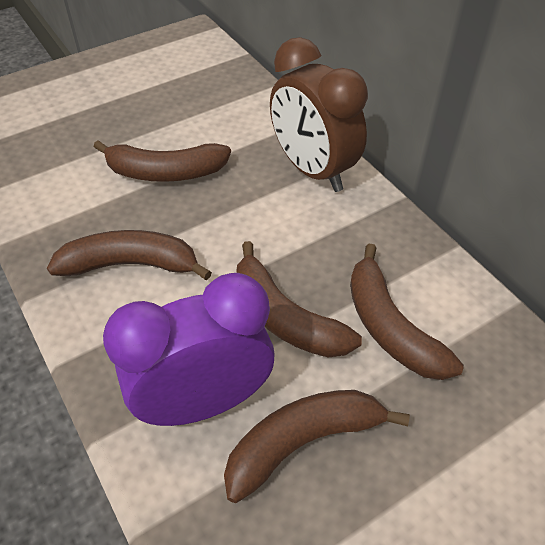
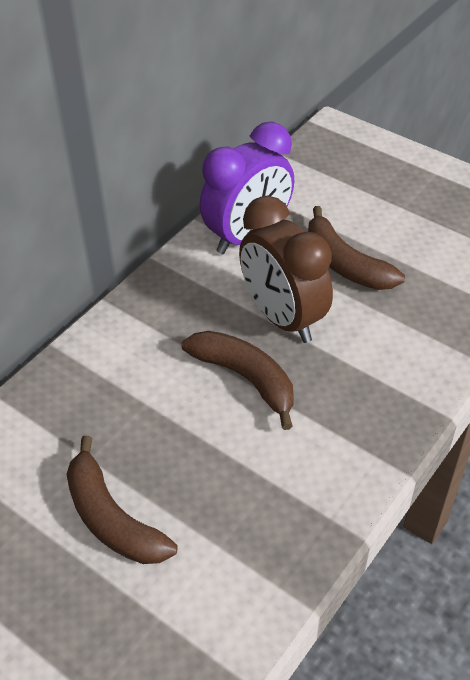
brown banana: 5 -> 3

